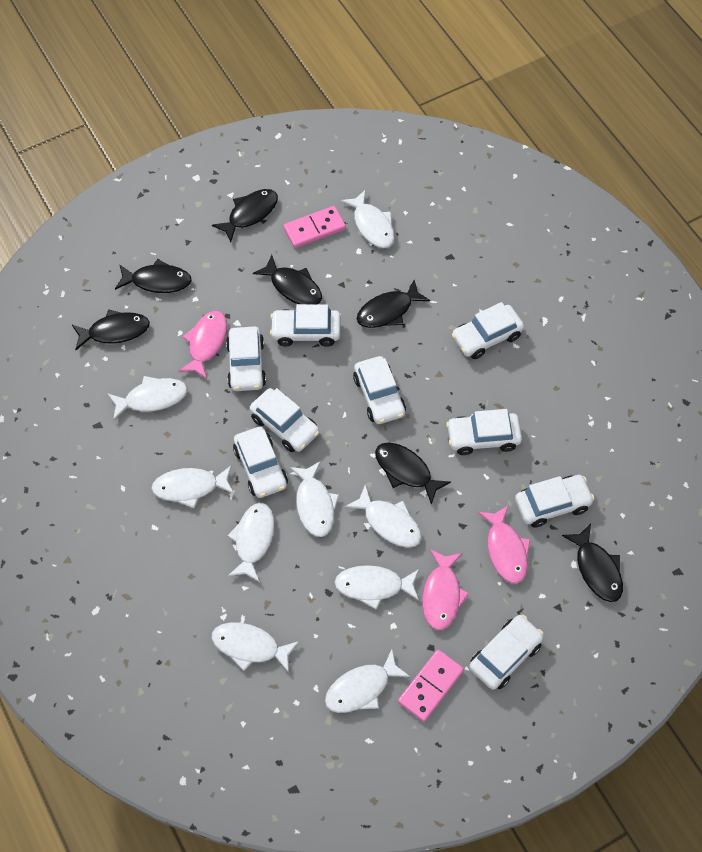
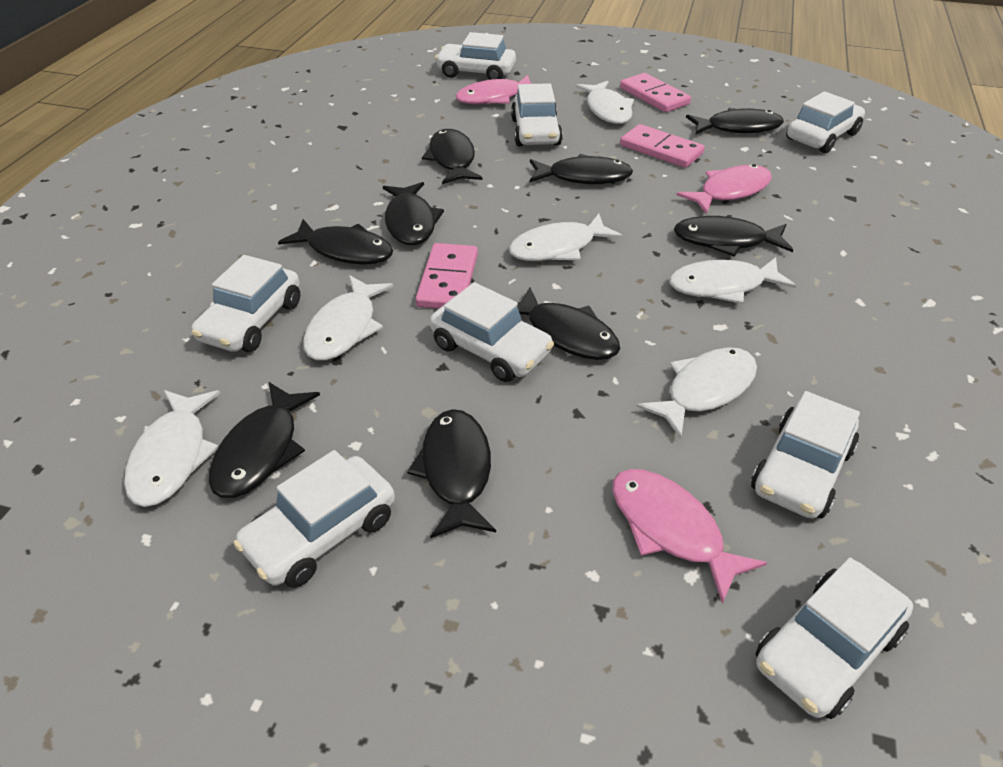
black fish: 7 -> 9
pink domino: 2 -> 3
white car: 9 -> 8
white fish: 9 -> 6

